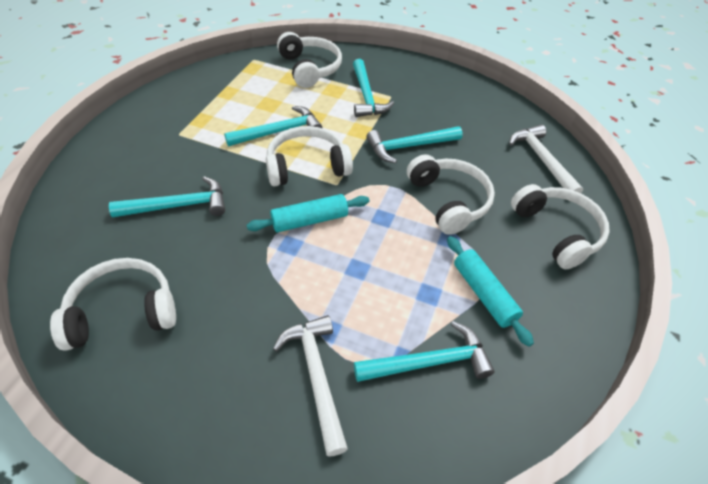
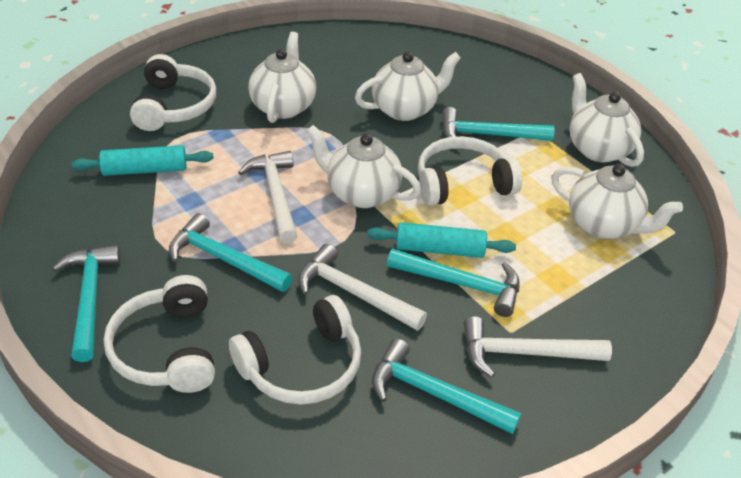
white hammer: 2 -> 3
white headphones: 5 -> 4
white teapot: 0 -> 5

